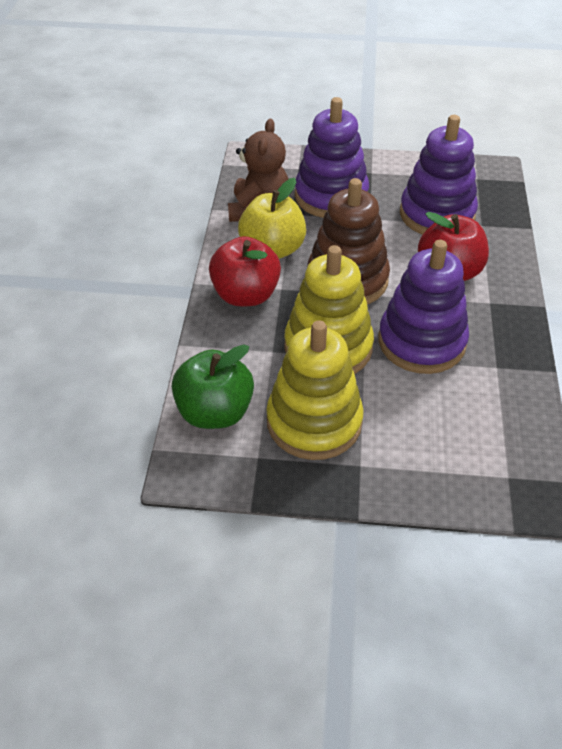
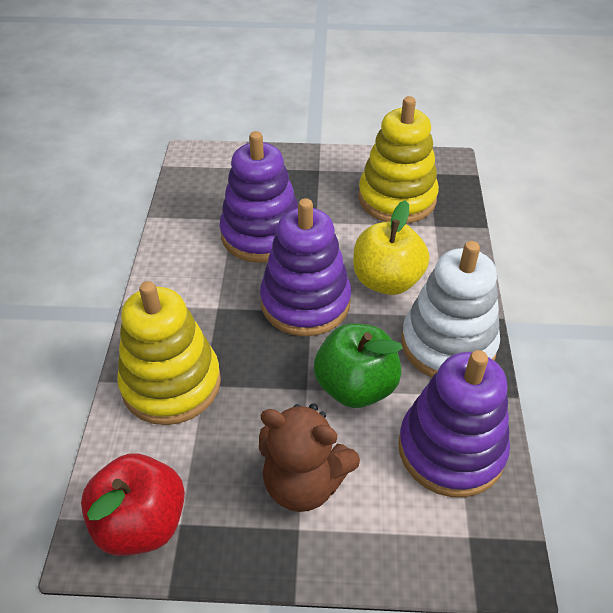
brown stacking toy: 1 -> 0
red apple: 2 -> 1
white stacking toy: 0 -> 1

